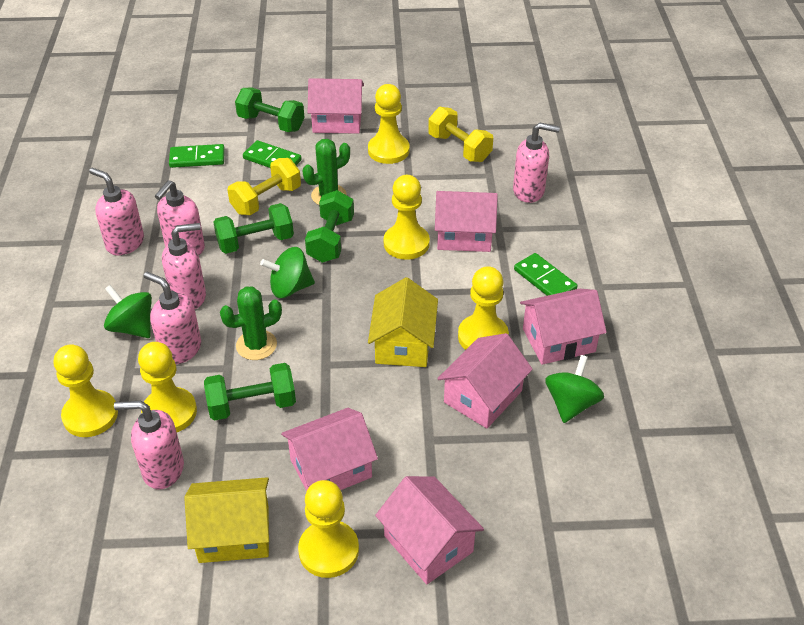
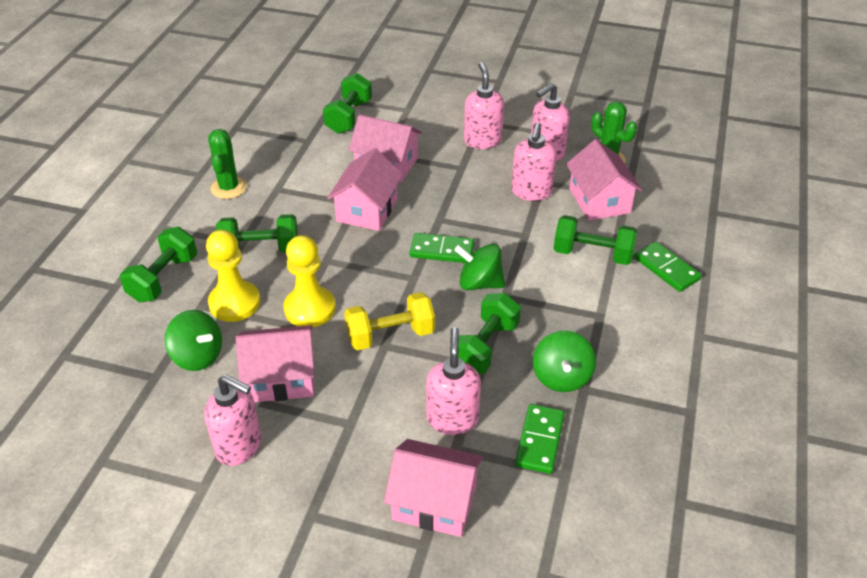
green dumbbell: 4 -> 5
pink house: 6 -> 5
pink soap dispenser: 6 -> 5
yellow dumbbell: 2 -> 1
yellow house: 2 -> 0
yellow pawn: 6 -> 2

